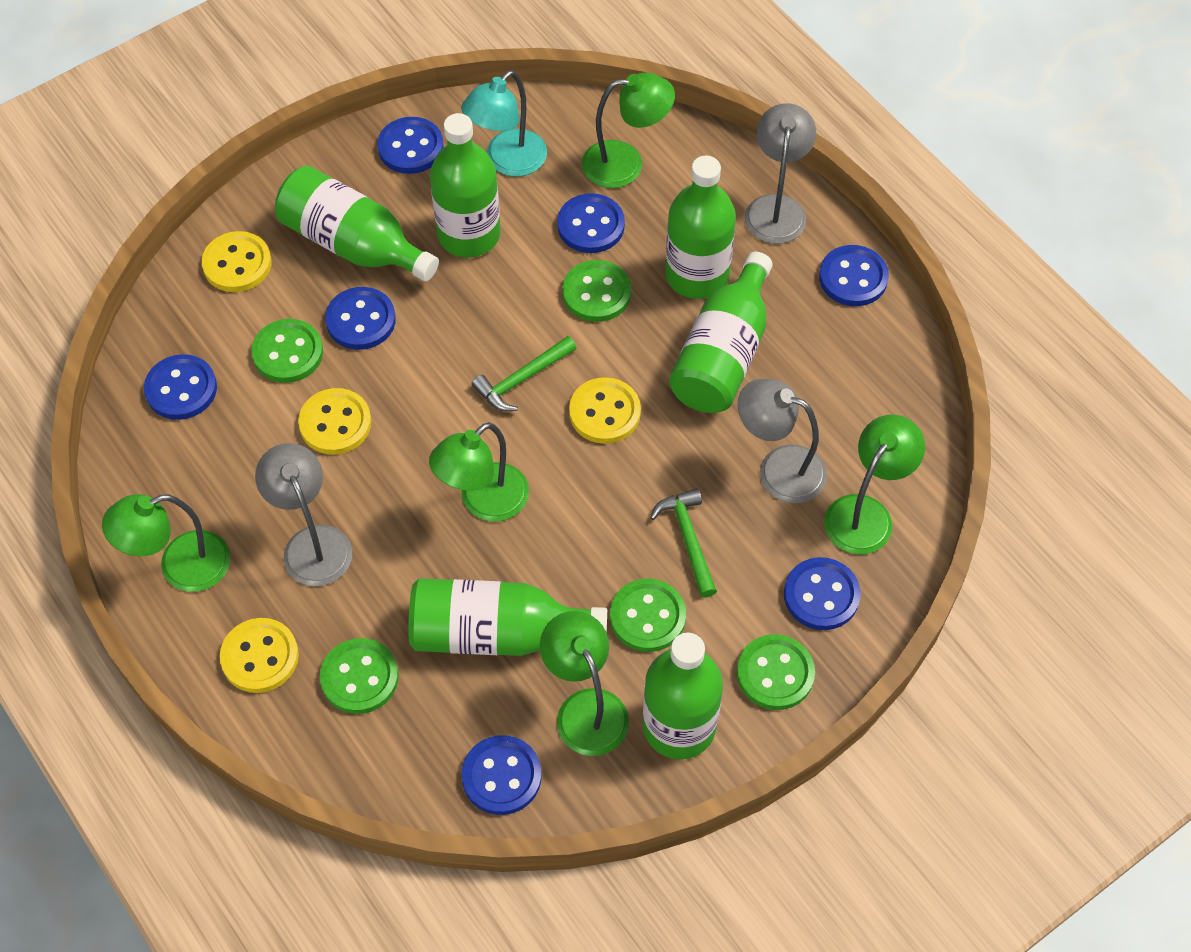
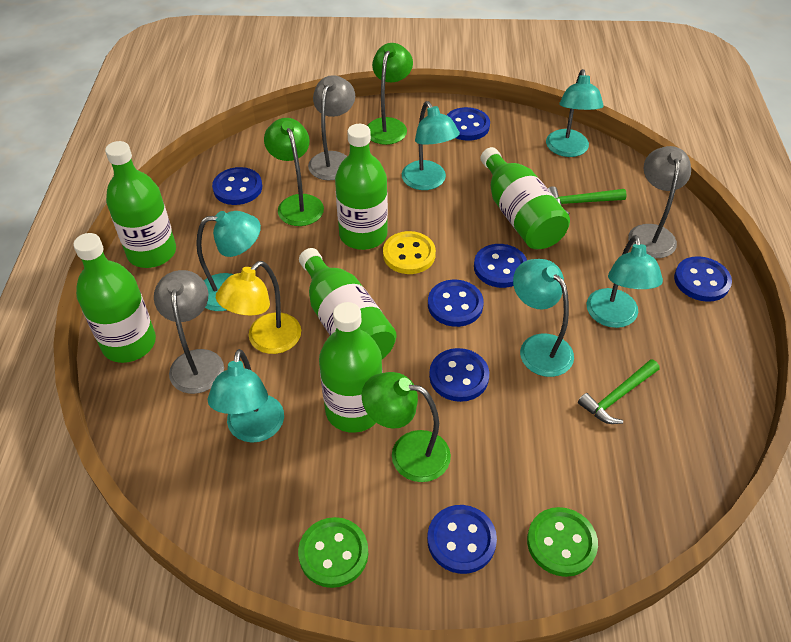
green button: 5 -> 2
green lamp: 5 -> 3
turquoise lamp: 1 -> 6
yellow button: 4 -> 1
yellow lamp: 0 -> 1

